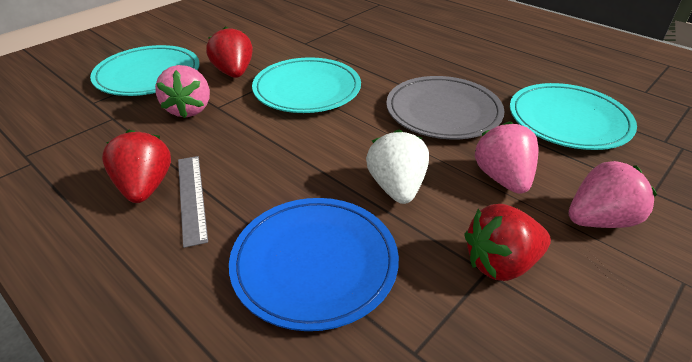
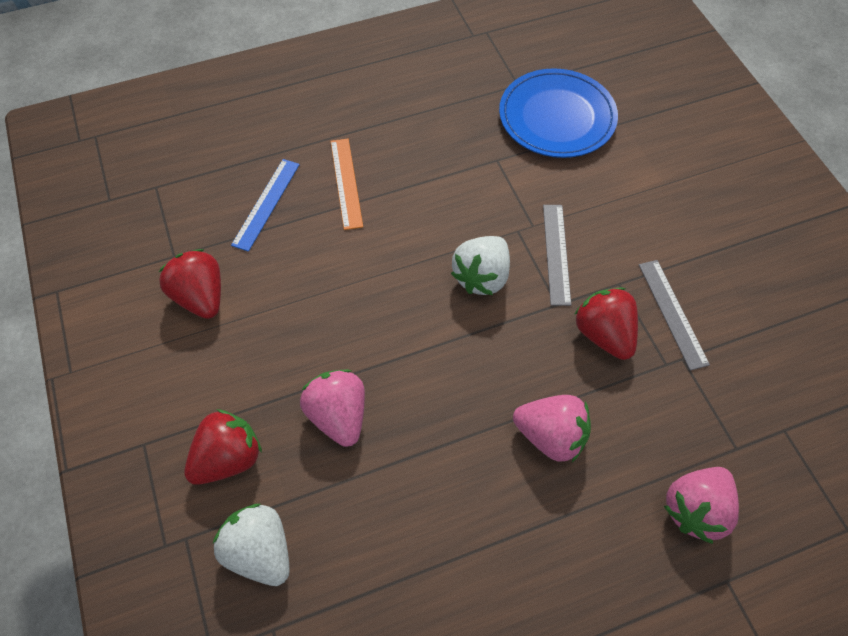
blue ruler: 0 -> 1
grey plate: 1 -> 0
grey ruler: 1 -> 2
orange ruler: 0 -> 1
turquoise plate: 3 -> 0
white strawberry: 1 -> 2

